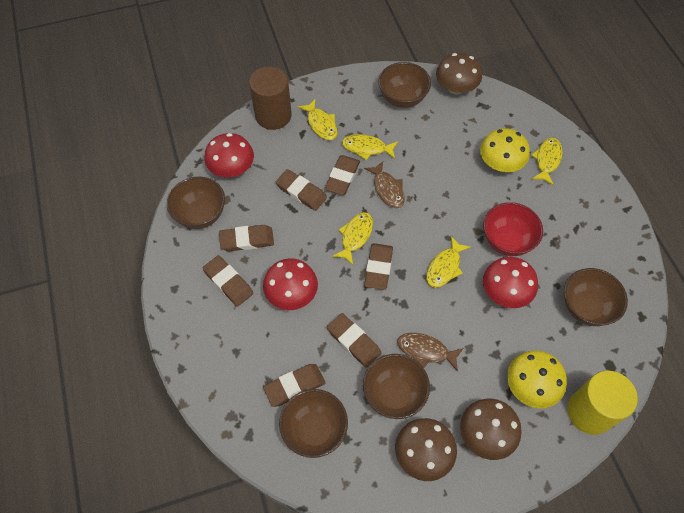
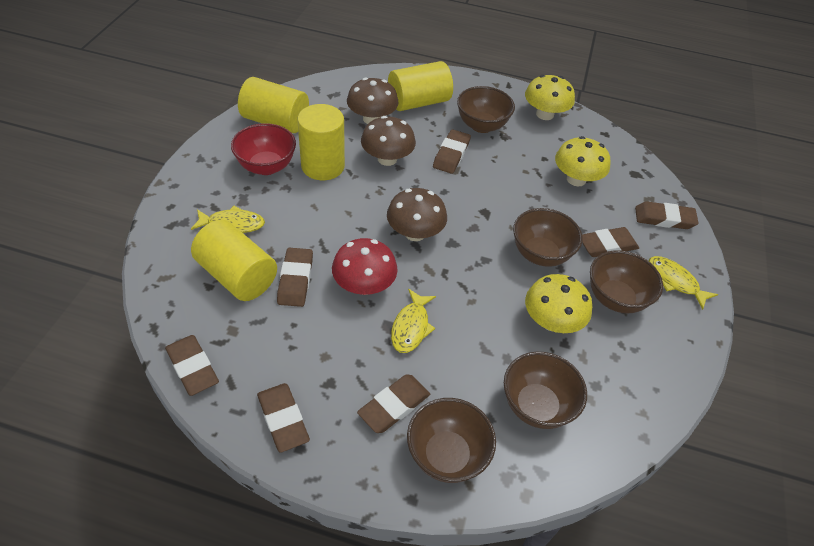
brown cylinder: 1 -> 0
brown fish: 2 -> 0
red mushroom: 3 -> 1
yellow cylinder: 1 -> 4
yellow fish: 5 -> 3
yellow mushroom: 2 -> 3

